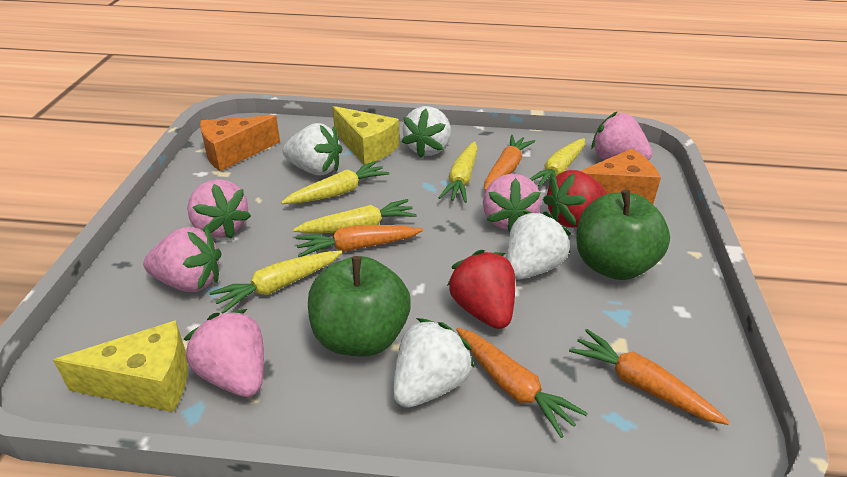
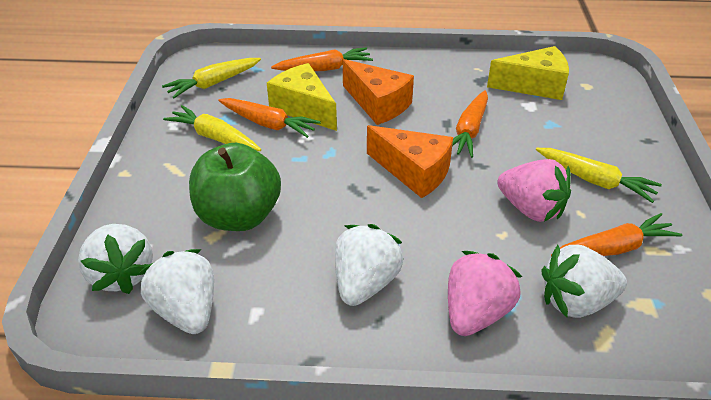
green apple: 2 -> 1
pink strawberry: 5 -> 2
red strawberry: 2 -> 0
yellow carrot: 5 -> 3

